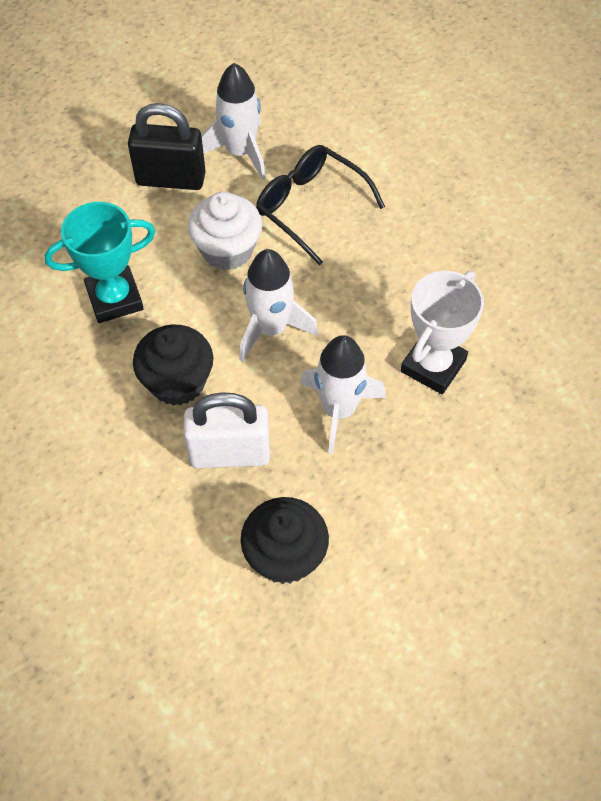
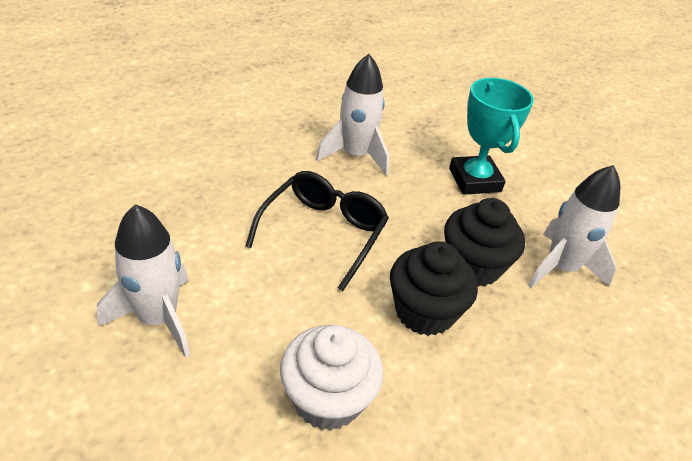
black padlock: 1 -> 0
white padlock: 1 -> 0
white trophy: 1 -> 0

